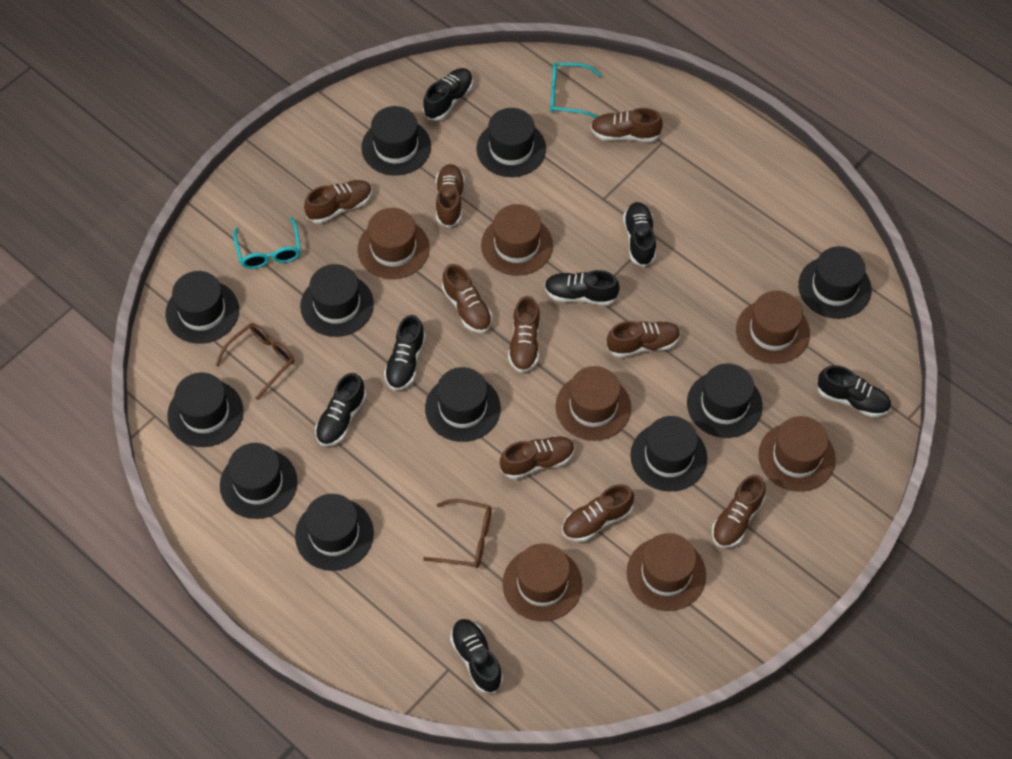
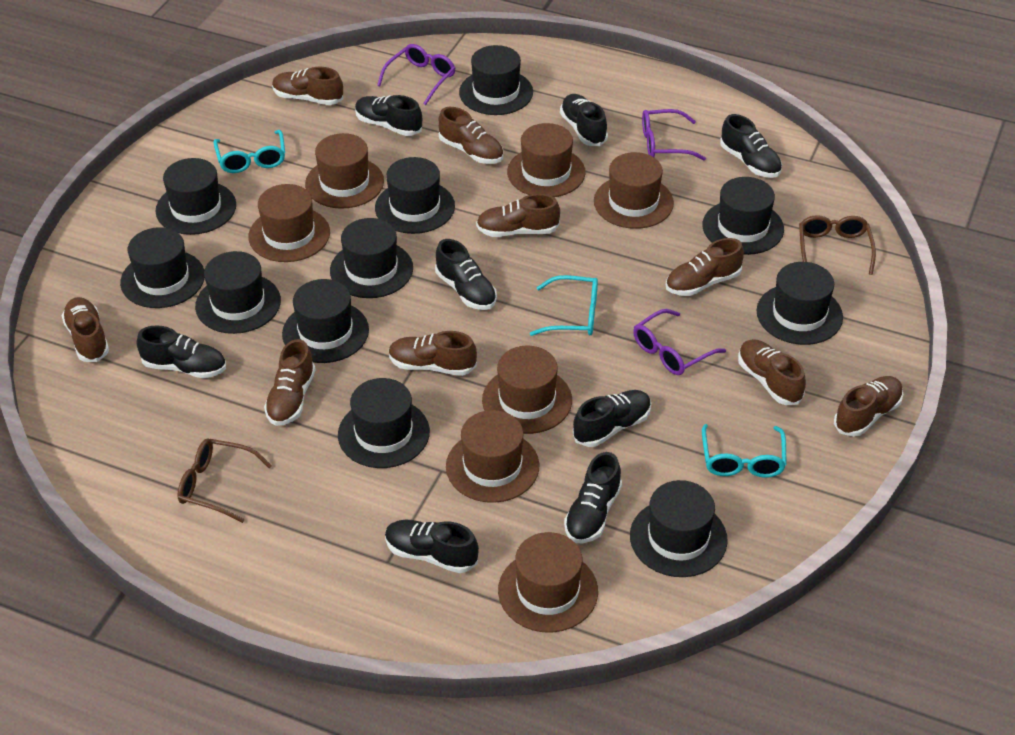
black shoe: 7 -> 8
purple glasses: 0 -> 3
turquoise glasses: 2 -> 3

